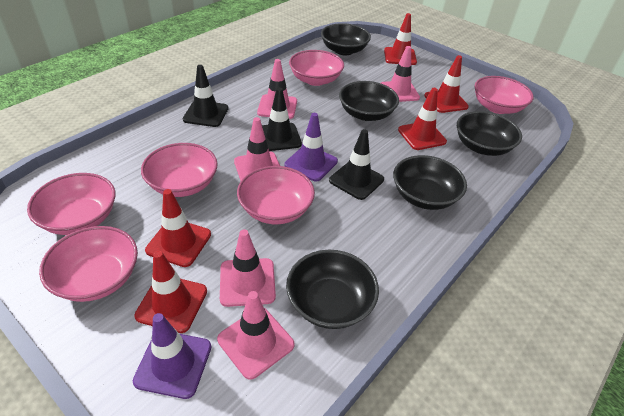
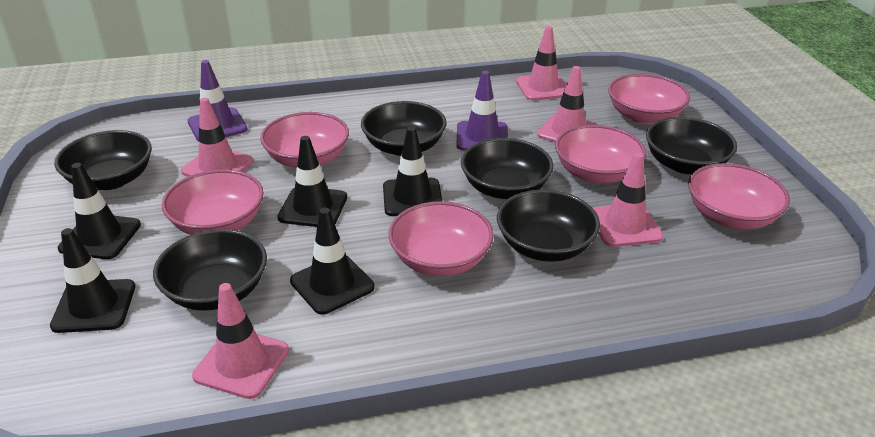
black bowl: 5 -> 6
black traffic cone: 3 -> 5
red traffic cone: 5 -> 0

